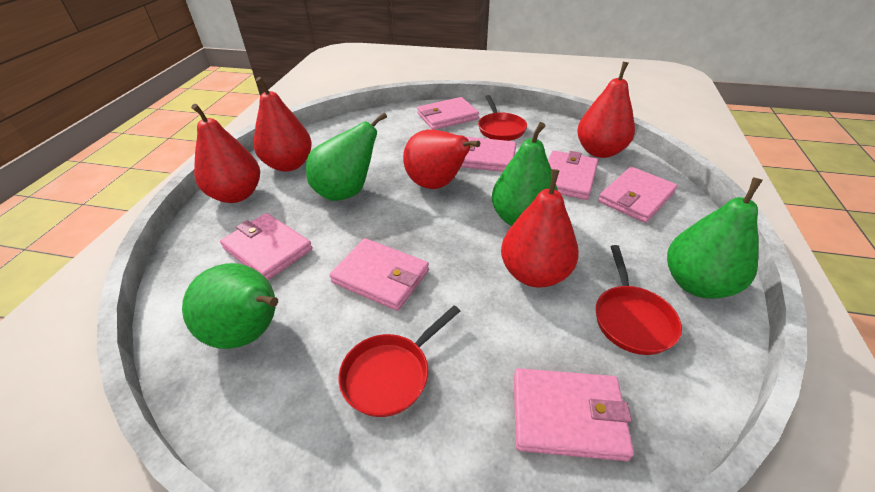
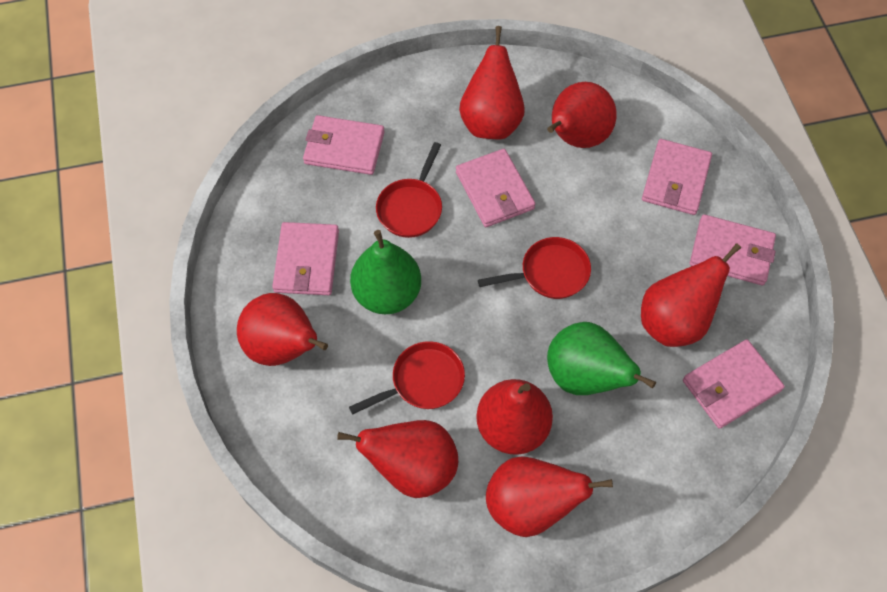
green pear: 4 -> 2
pink wallet: 7 -> 6
red pear: 5 -> 7

